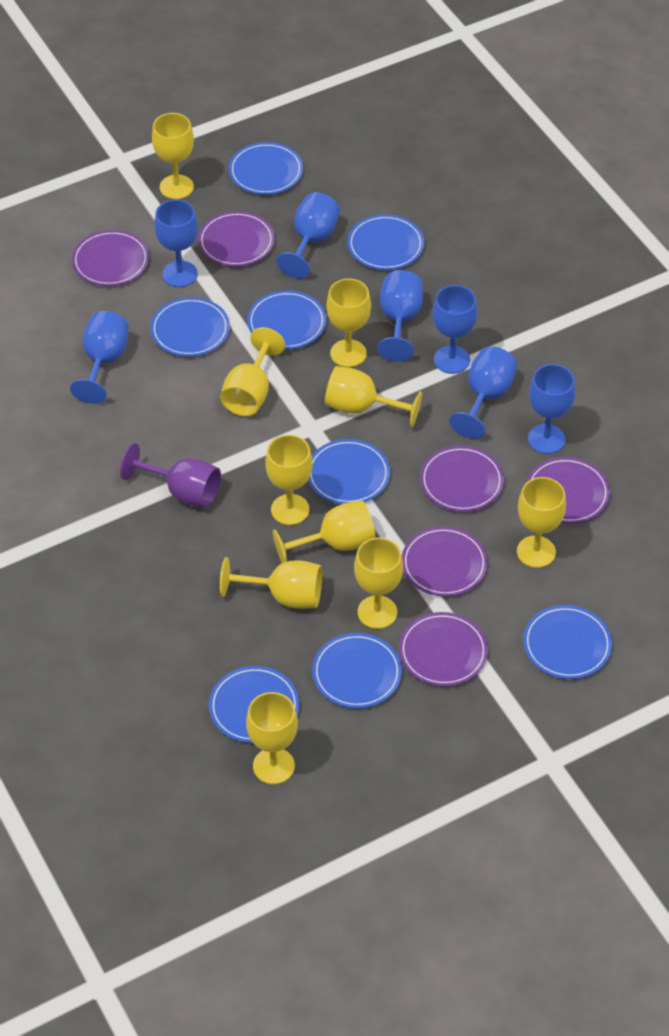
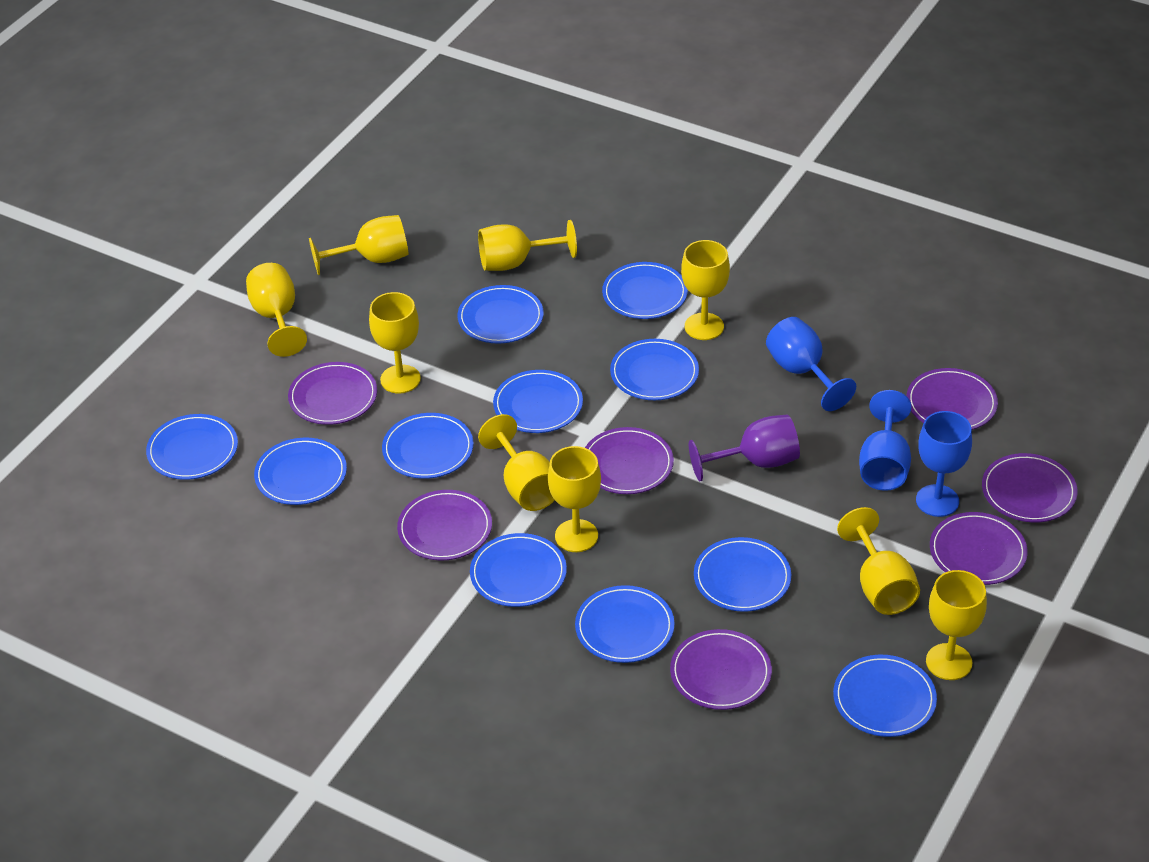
blue goblet: 7 -> 3
blue plate: 8 -> 11
purple plate: 6 -> 7
yellow goblet: 10 -> 9

